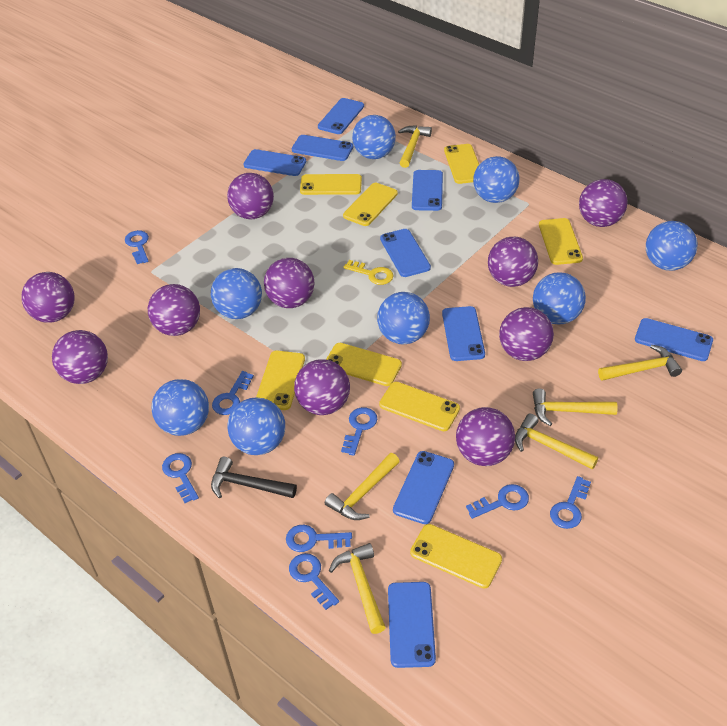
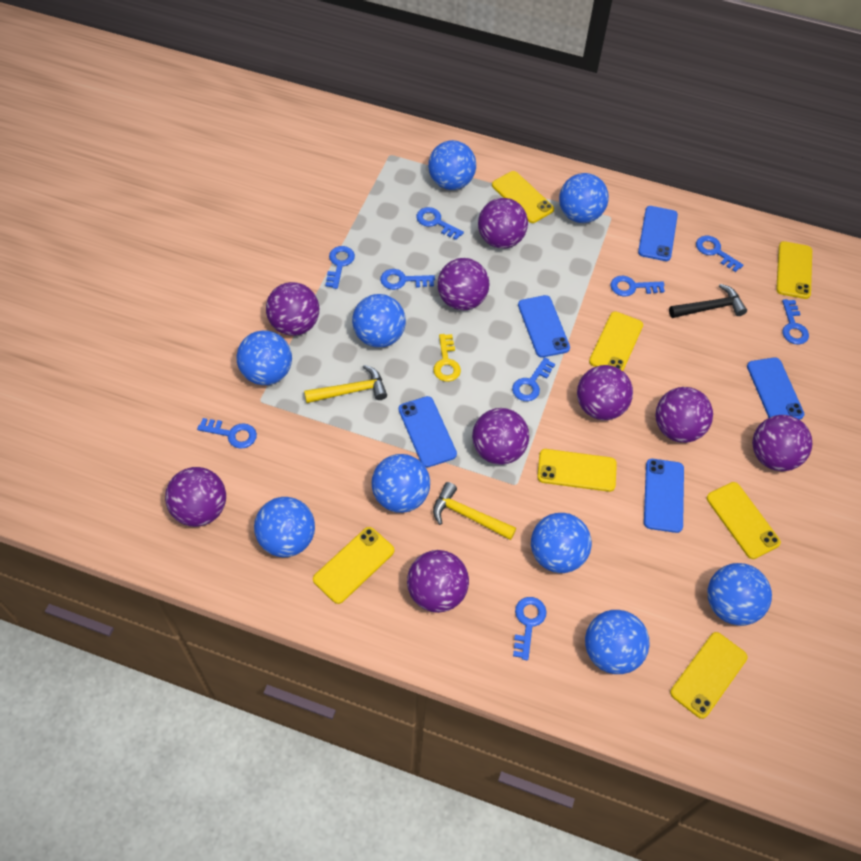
blue ball: 8 -> 9
blue key: 8 -> 9
blue phone: 9 -> 5
purple ball: 10 -> 9
yellow hammer: 6 -> 2
yellow phone: 8 -> 7

